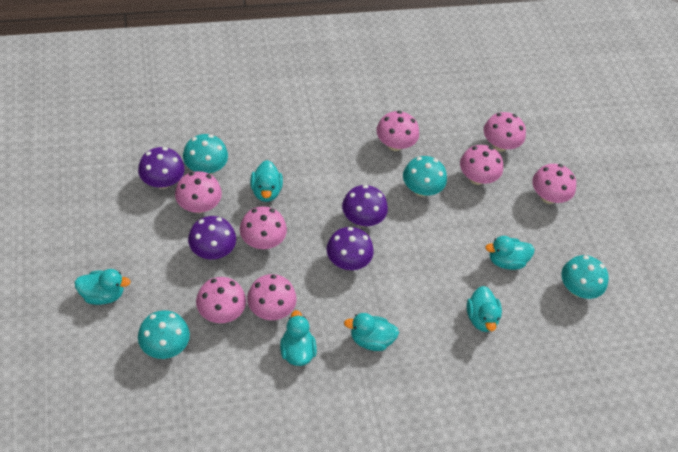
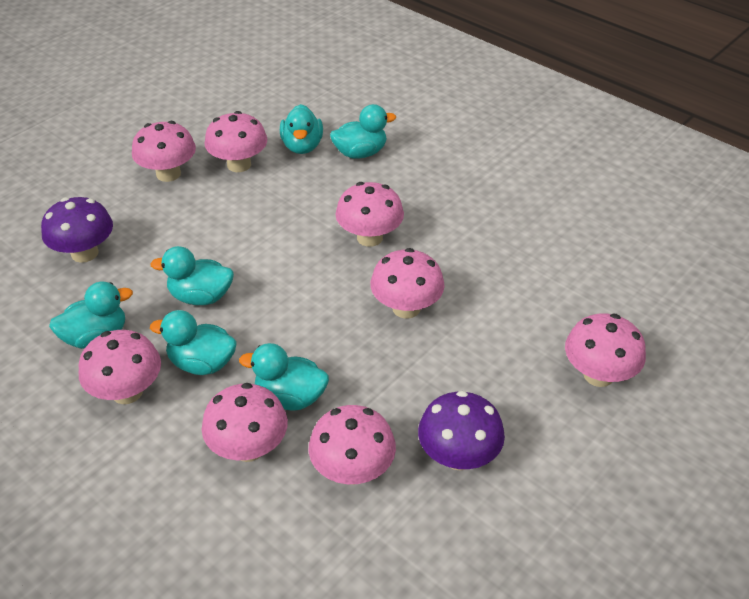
purple mushroom: 4 -> 2
turquoise mushroom: 4 -> 0

